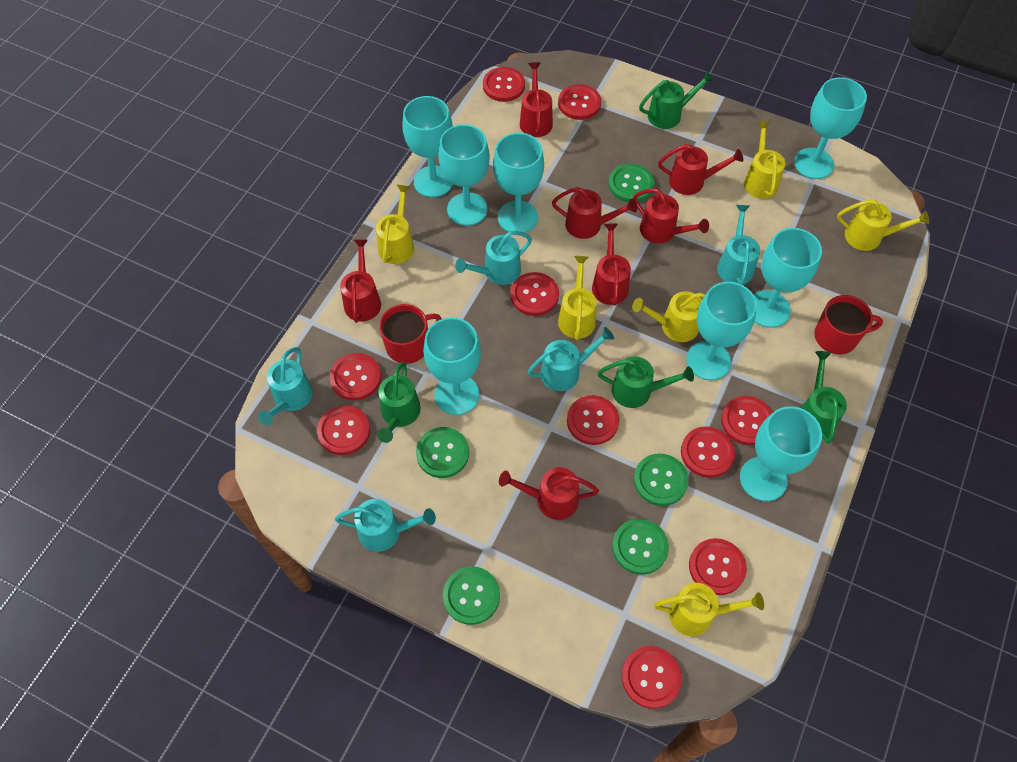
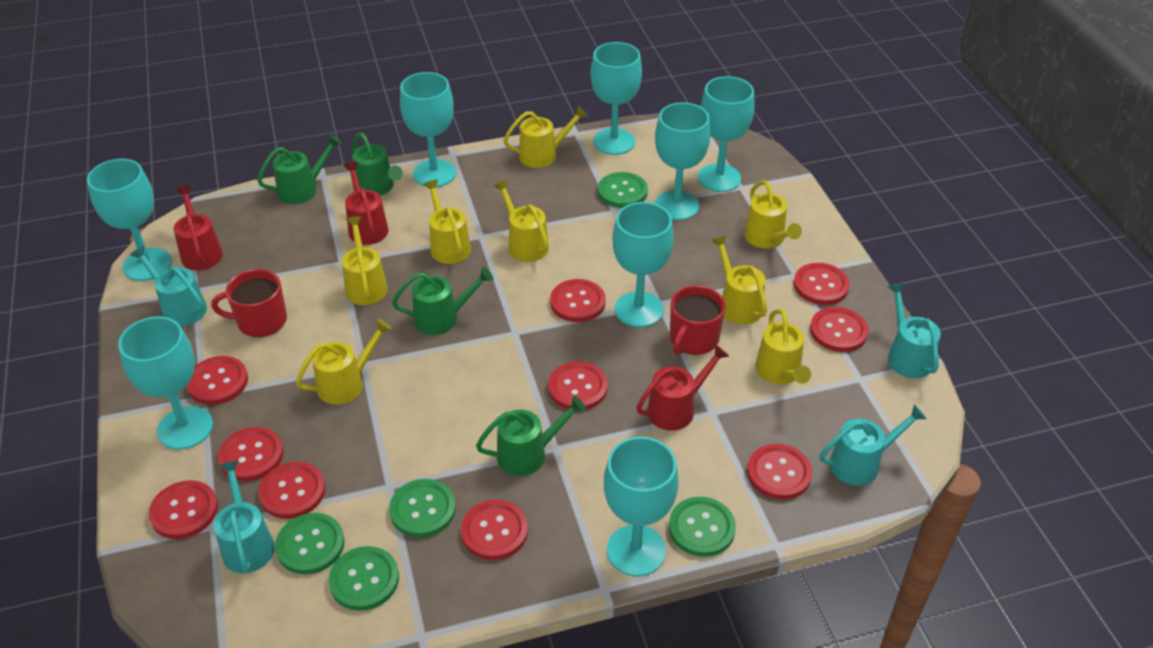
red watering can: 7 -> 3
turquoise watering can: 5 -> 4
yellow watering can: 6 -> 8

